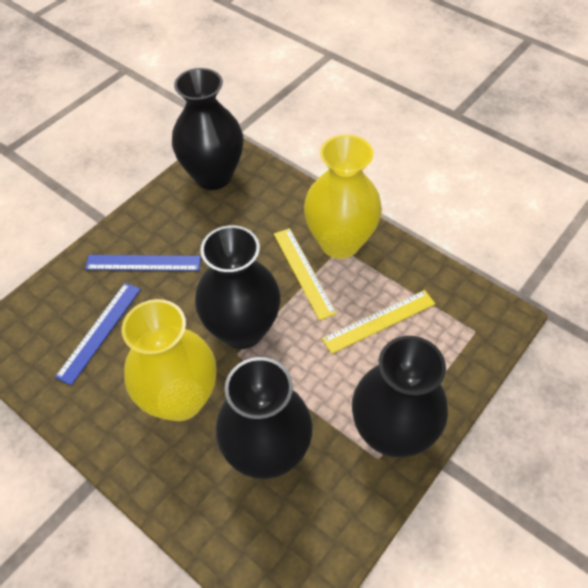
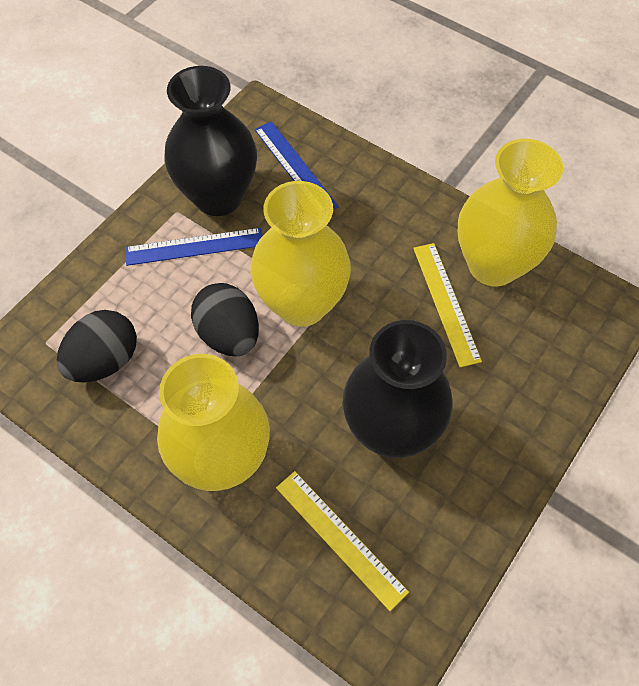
black egg: 0 -> 2
black vase: 4 -> 2
yellow vase: 2 -> 3

